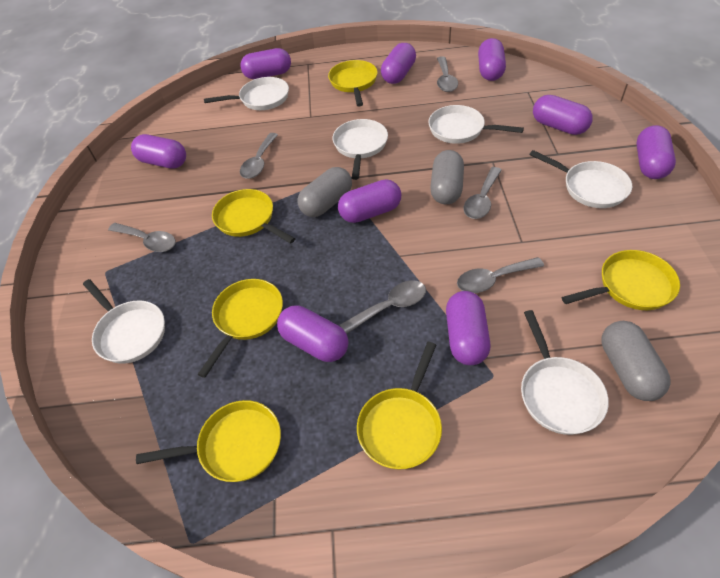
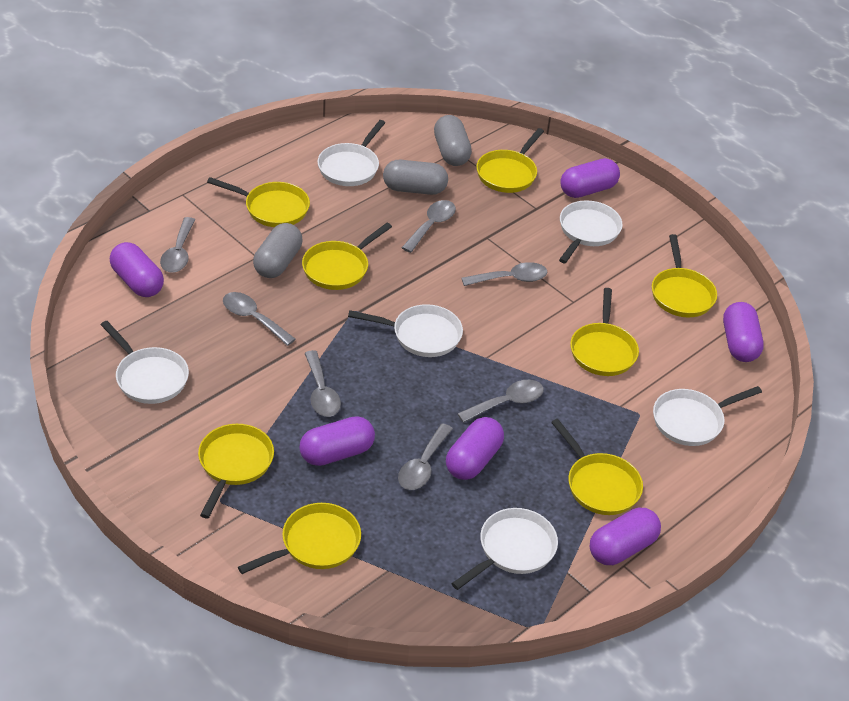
grey spoon: 6 -> 7
purple capsule: 9 -> 6
yellow pan: 6 -> 8

